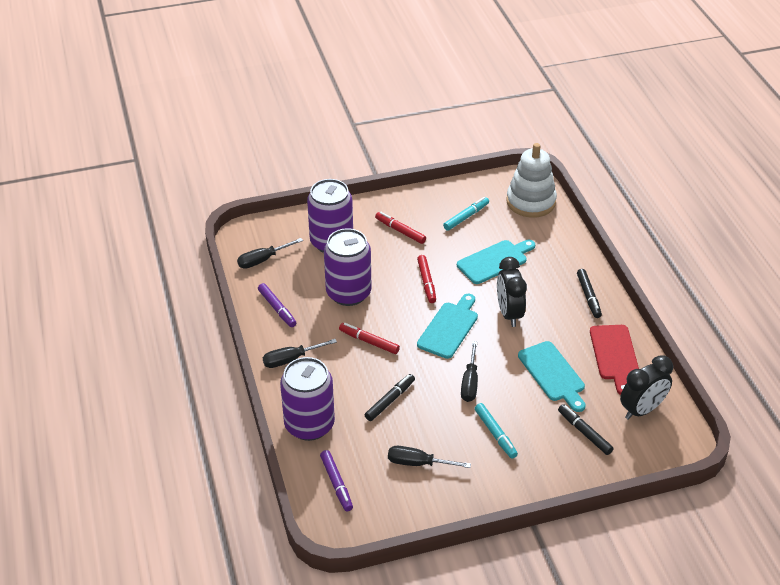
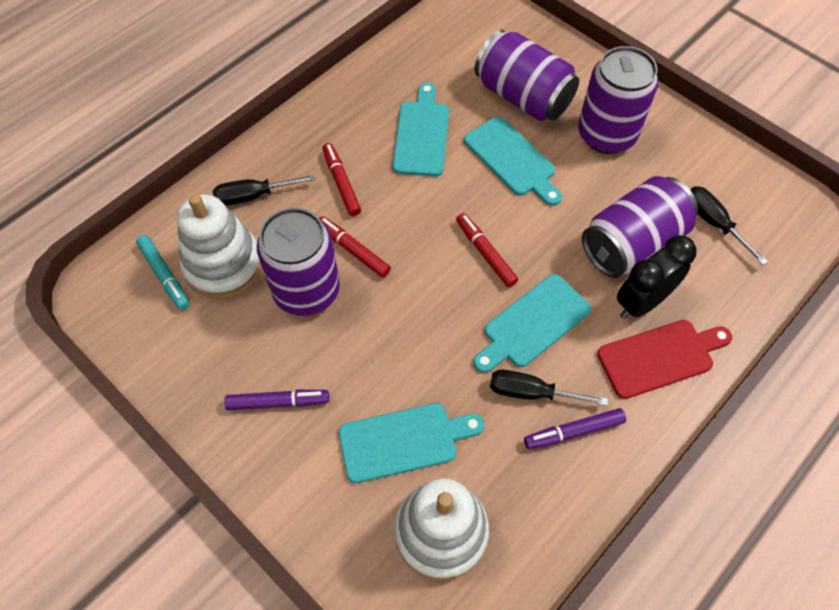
black clock: 2 -> 1
black marker: 3 -> 0
black screwdriver: 4 -> 3
purple can: 3 -> 4
turquoise cutting board: 3 -> 4
turquoise marker: 2 -> 1
white stacking toy: 1 -> 2

